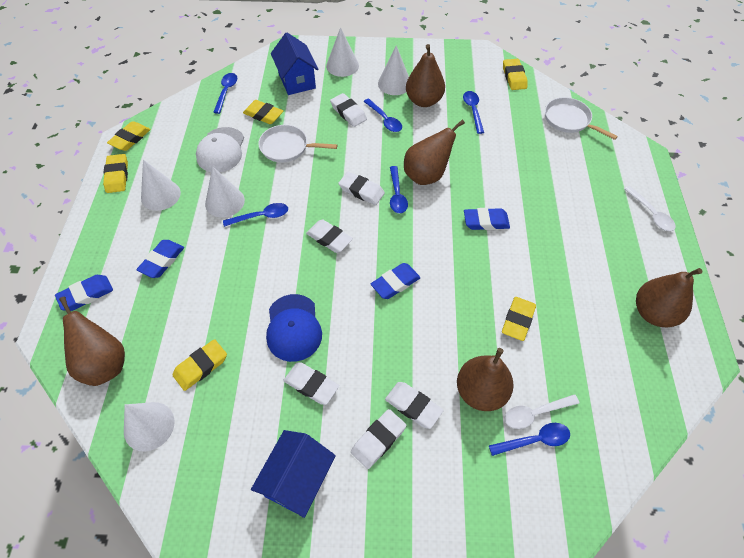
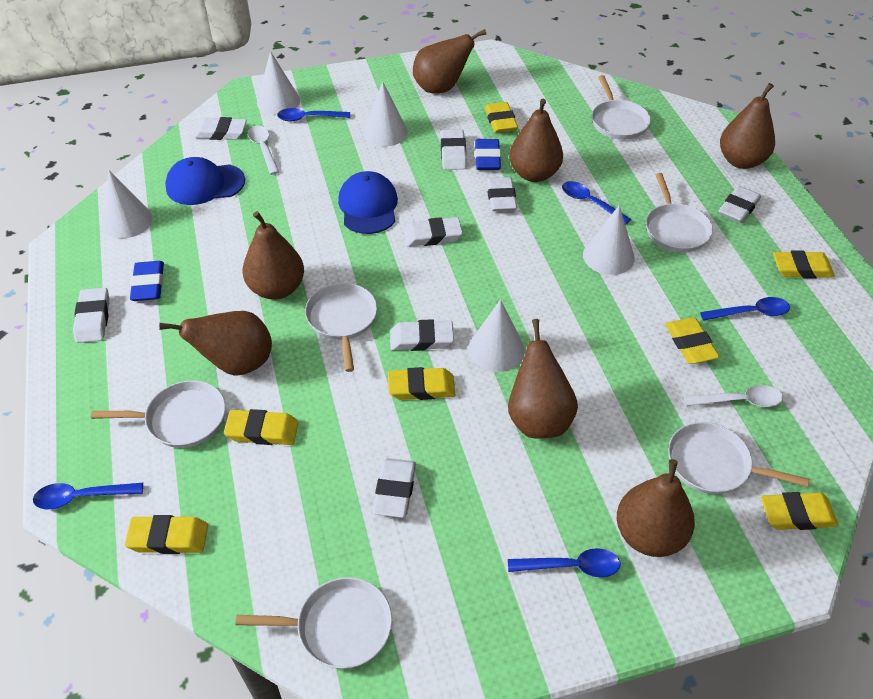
blue cap: 1 -> 2
blue eraser: 4 -> 2
blue house: 2 -> 0
blue spoon: 6 -> 5
brown pear: 5 -> 7
white cap: 1 -> 0
white eraser: 6 -> 8
white pan: 2 -> 6
yellow eraser: 6 -> 7

